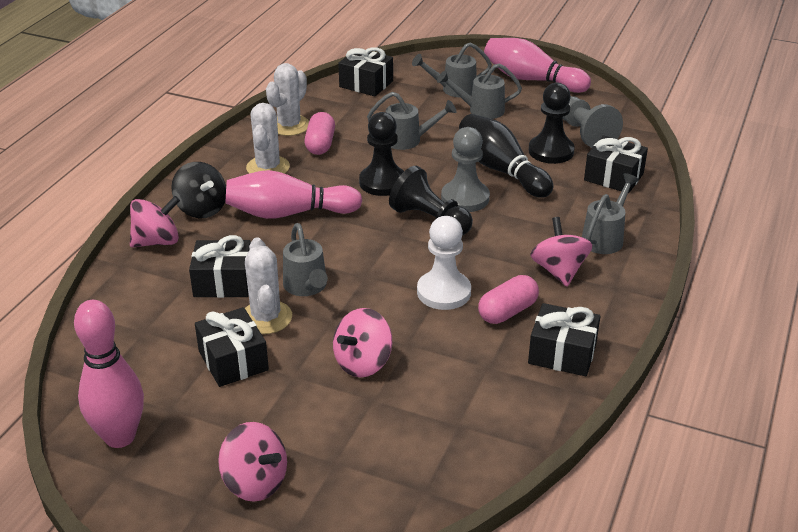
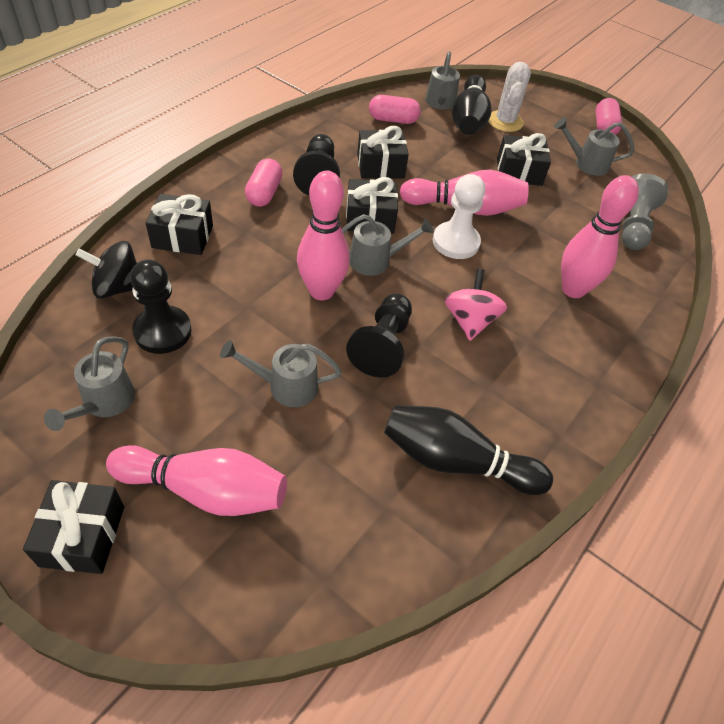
black bowling pin: 1 -> 2
grey pawn: 2 -> 1
pink bowling pin: 3 -> 4
pink capsule: 2 -> 3
pink spinning top: 4 -> 1
white cactus: 3 -> 1

